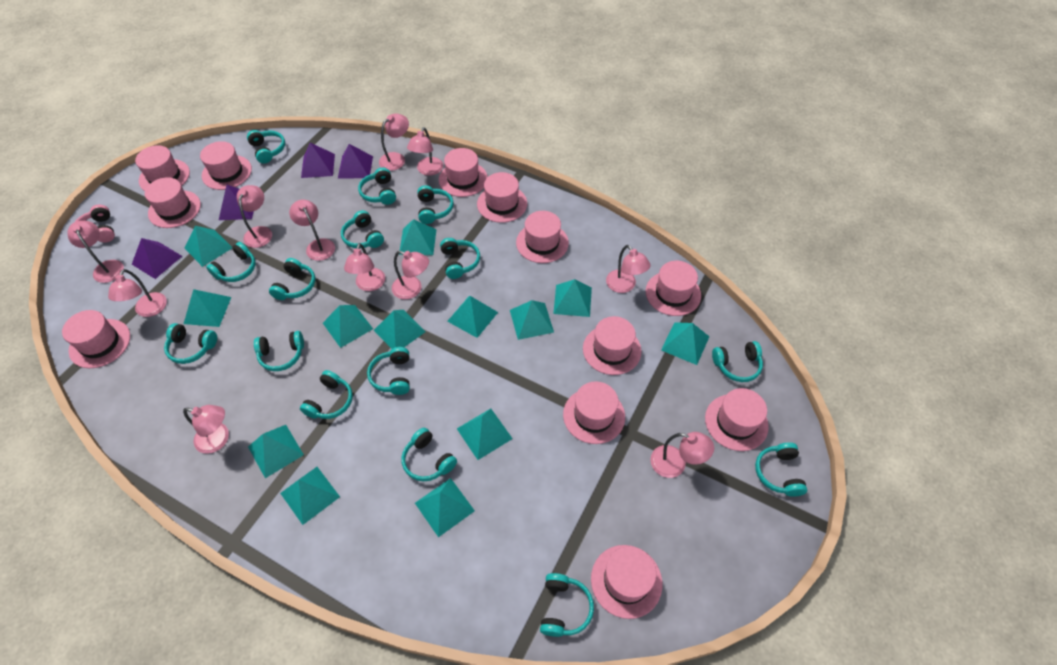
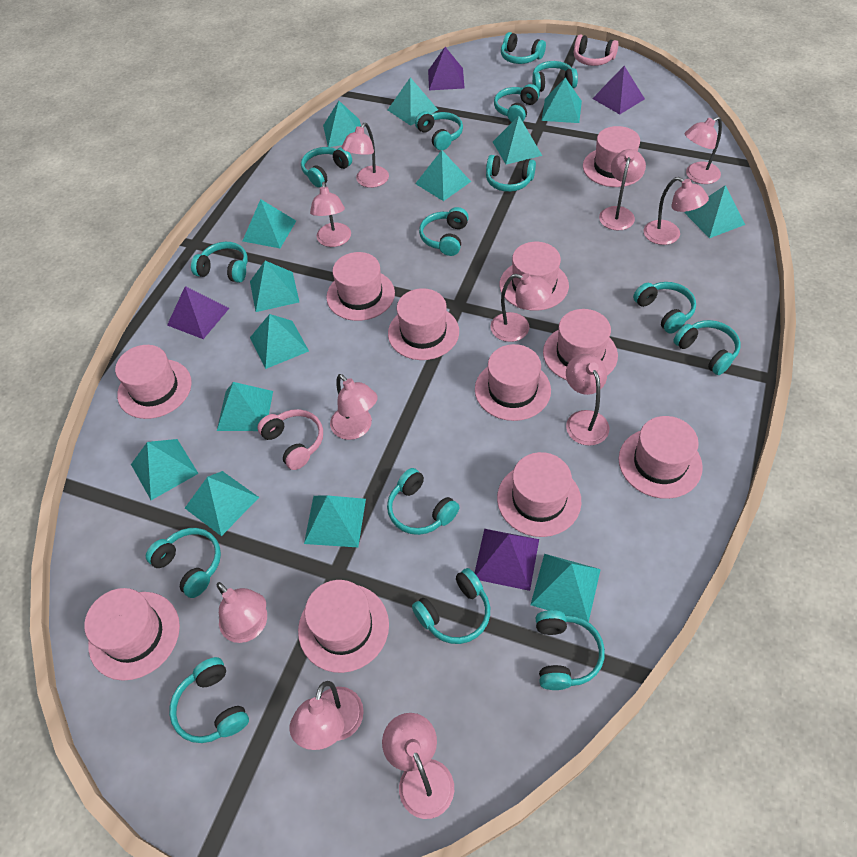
pink hat: 12 -> 11
pink headphones: 1 -> 2
turquoise pyramid: 13 -> 14

